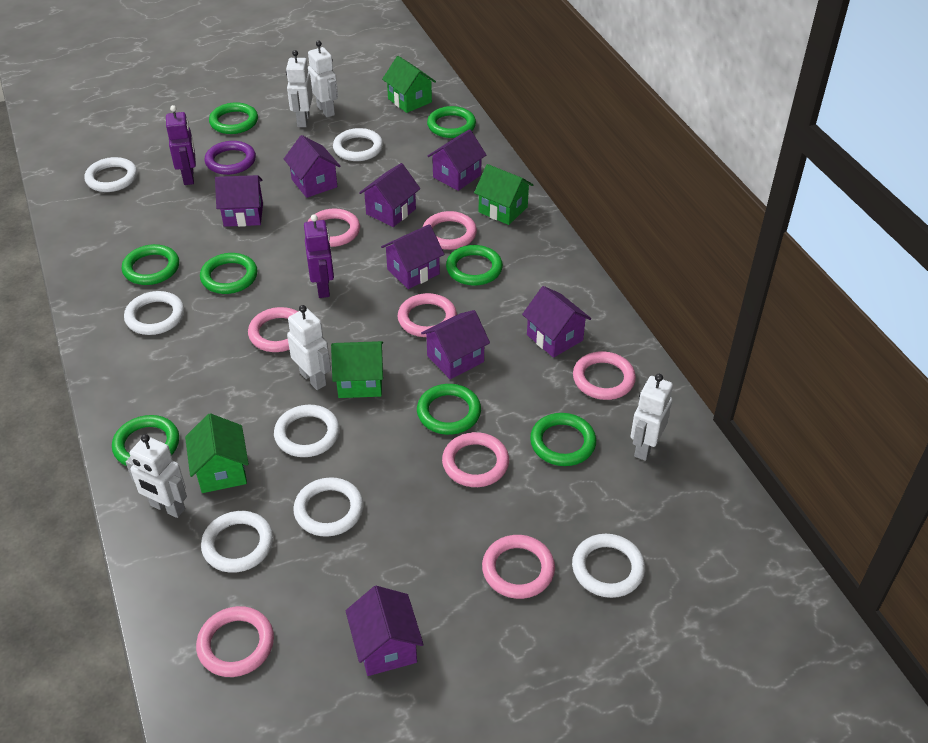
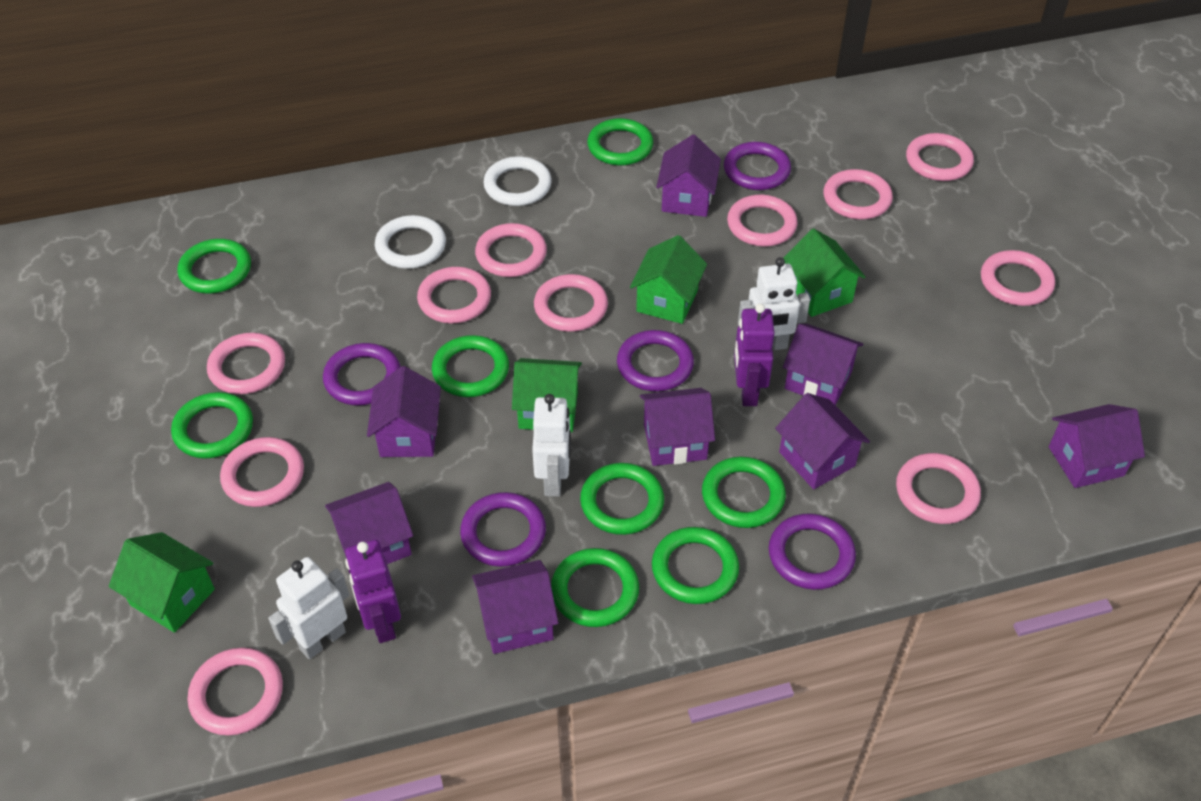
pink ring: 8 -> 11
purple ring: 1 -> 5
white ring: 7 -> 2
white robot: 5 -> 3

